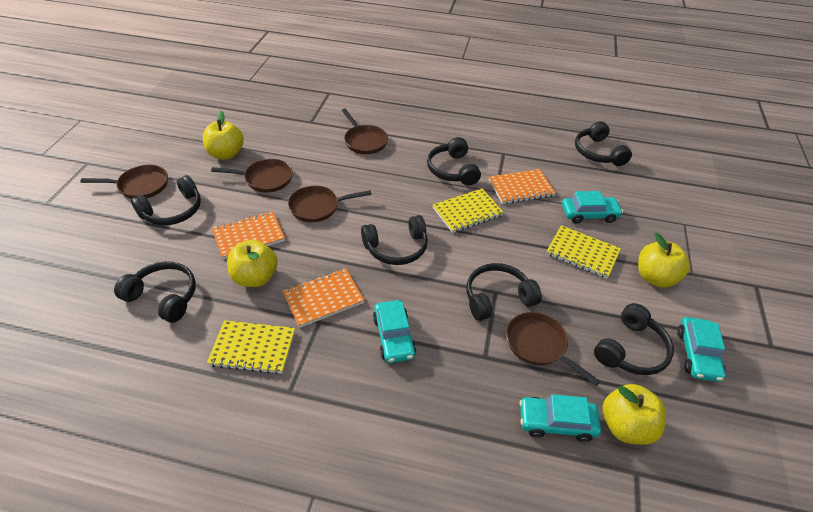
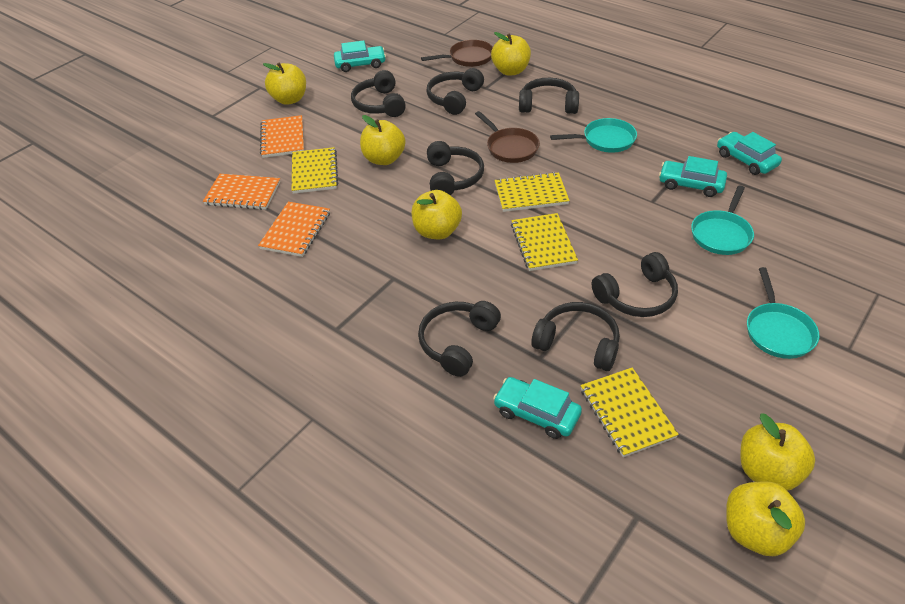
brown pan: 5 -> 2
turquoise pan: 0 -> 3
yellow apple: 4 -> 6
yellow notebook: 3 -> 4

